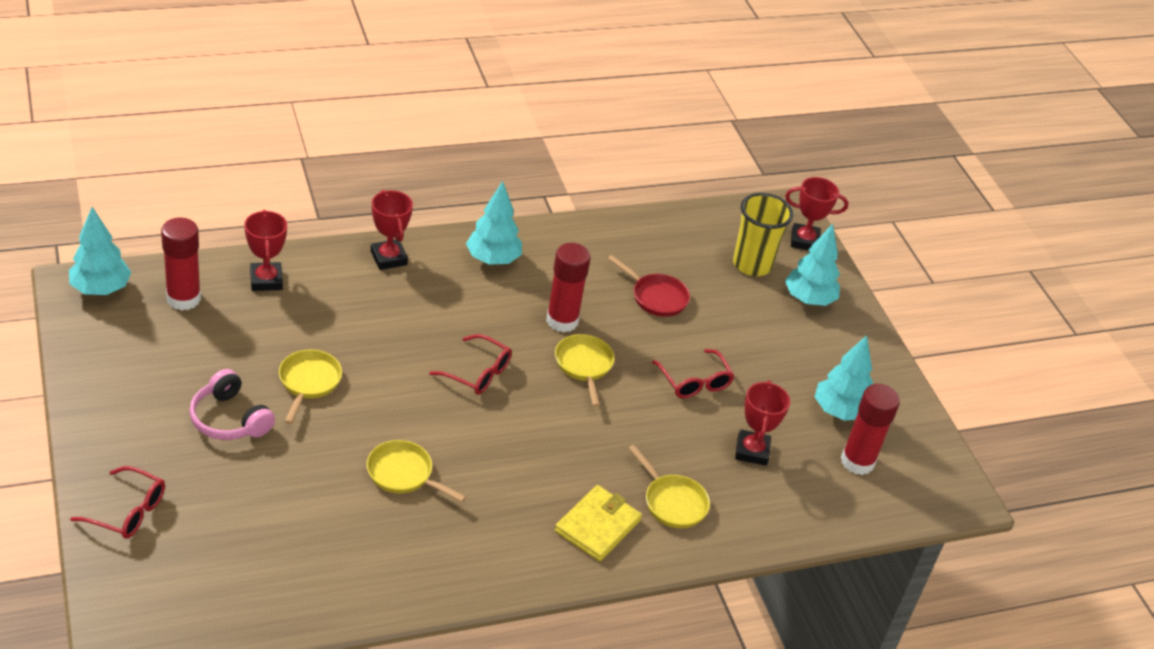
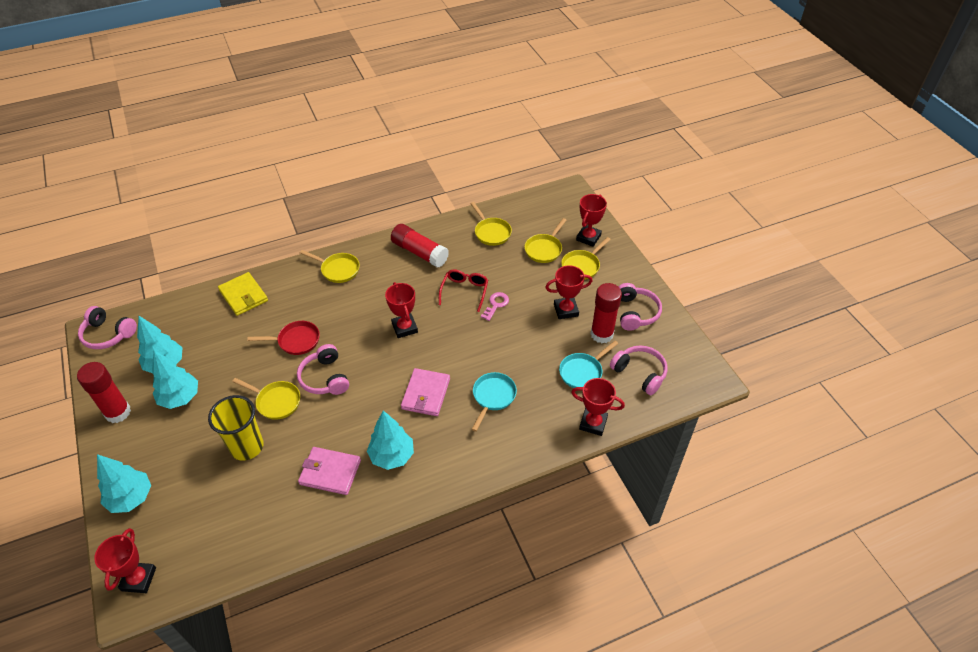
pink headphones: 1 -> 4
pink key: 0 -> 1
pink wallet: 0 -> 2
red glasses: 3 -> 1
red trophy: 4 -> 5
turquoise pan: 0 -> 2
yellow pan: 4 -> 5

